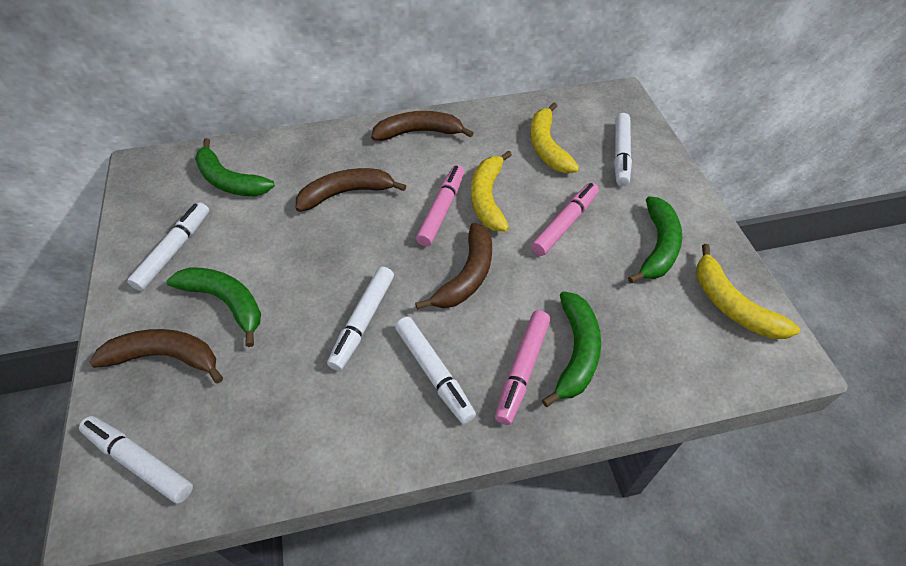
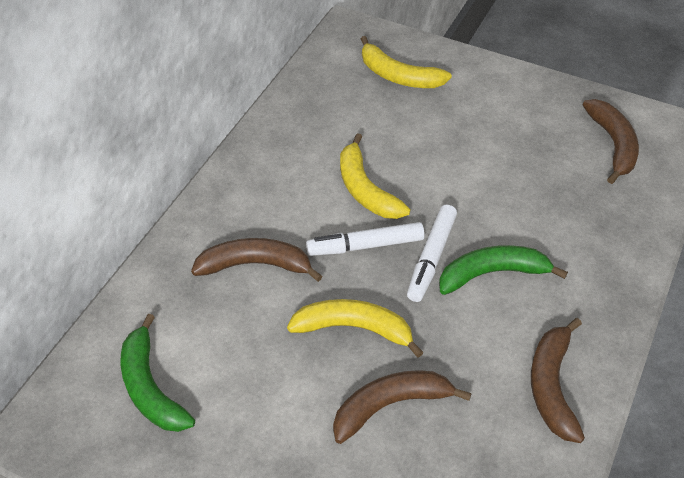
green banana: 4 -> 2
pink marker: 3 -> 0
white marker: 5 -> 2

